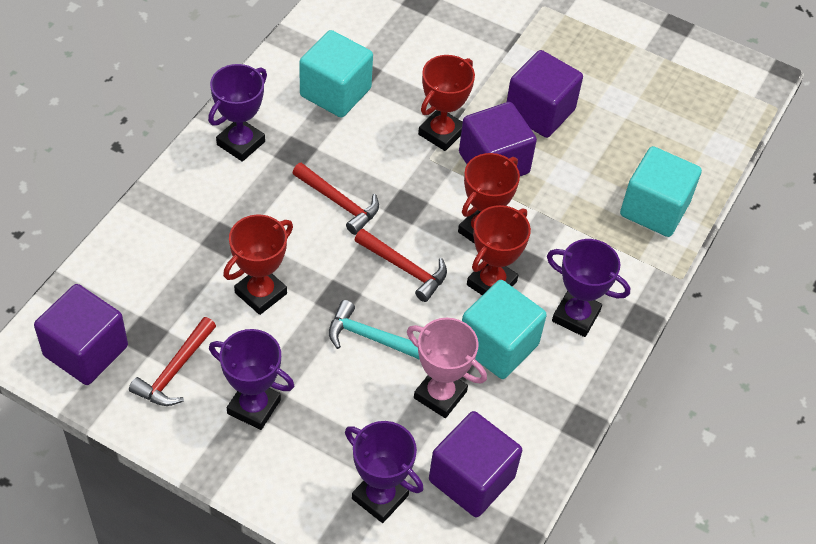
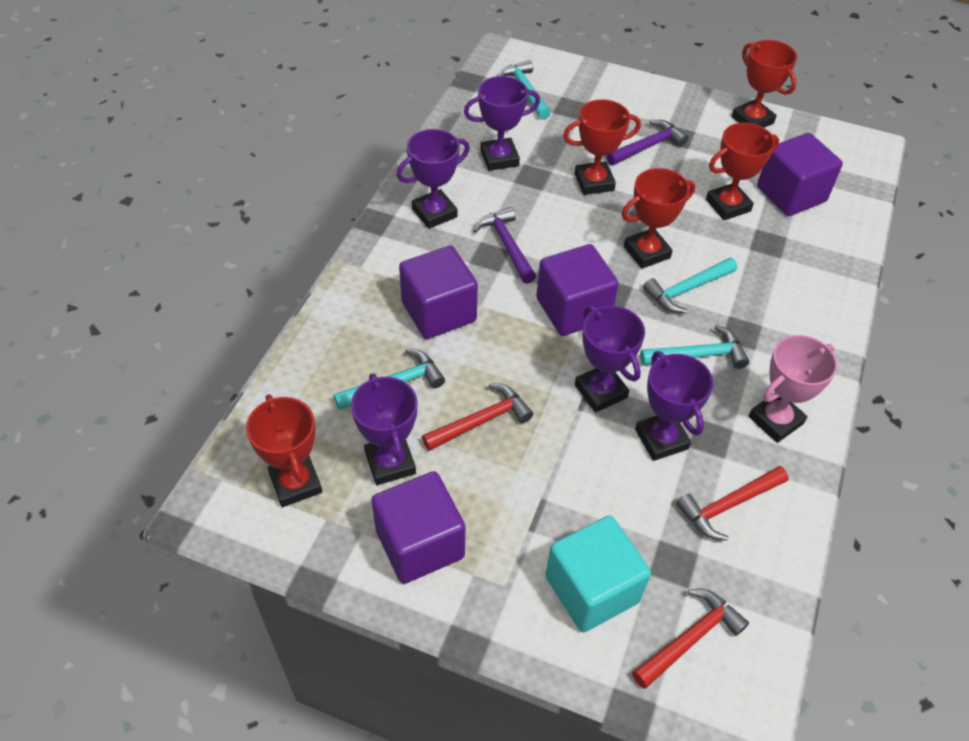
purple hammer: 0 -> 2
purple trophy: 4 -> 5
red trophy: 4 -> 5
turquoise cube: 3 -> 1
turquoise hammer: 1 -> 4

